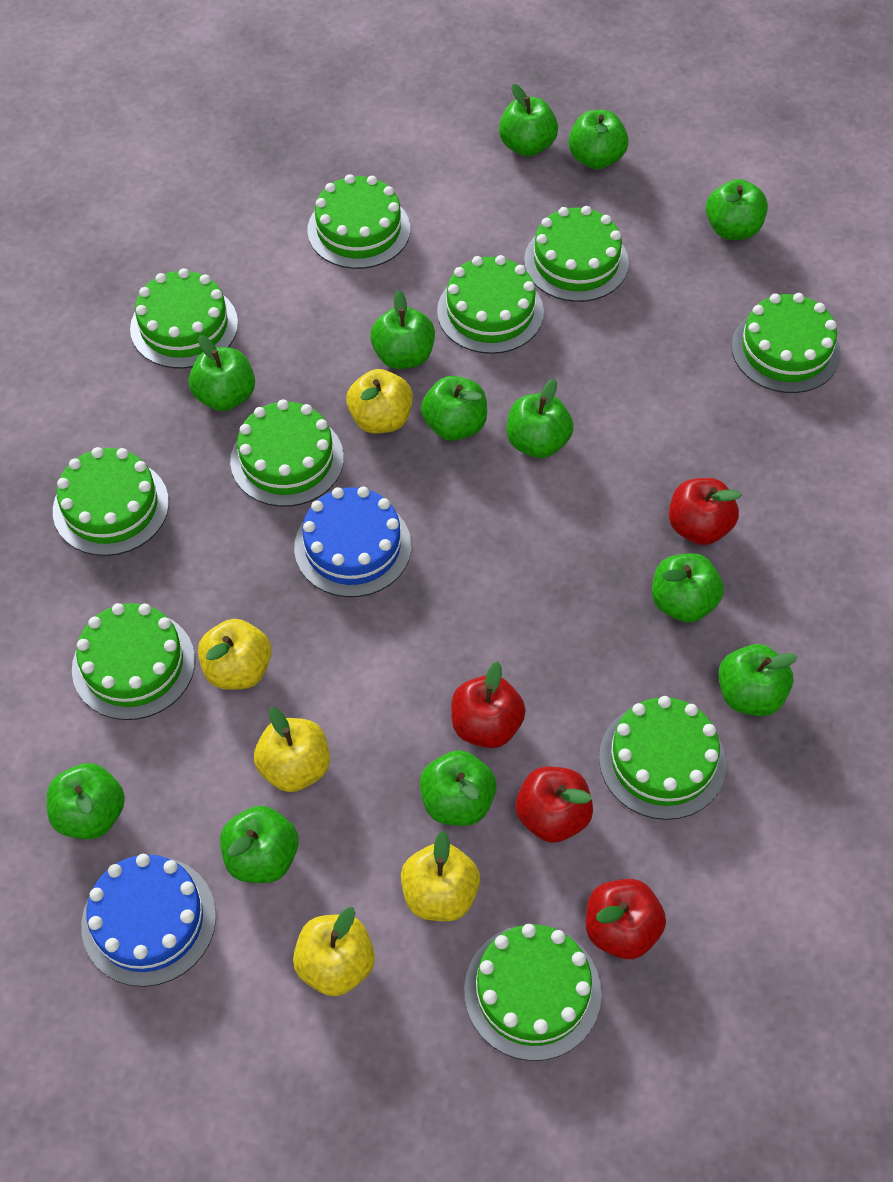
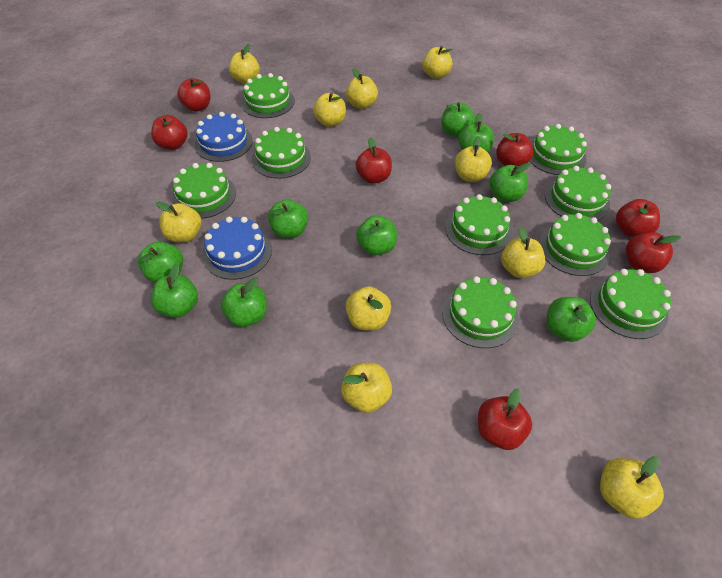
green apple: 12 -> 9
green cake: 10 -> 9
red apple: 4 -> 7
yellow apple: 5 -> 10

